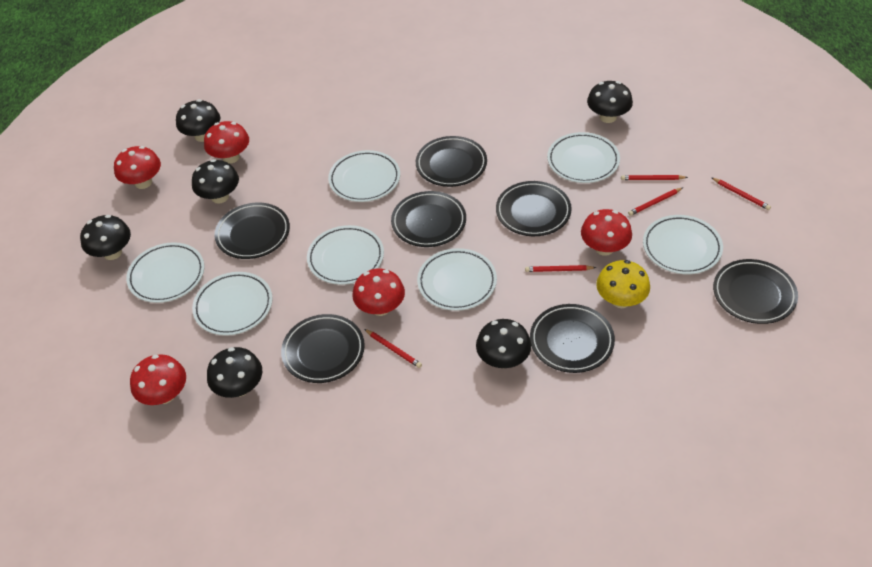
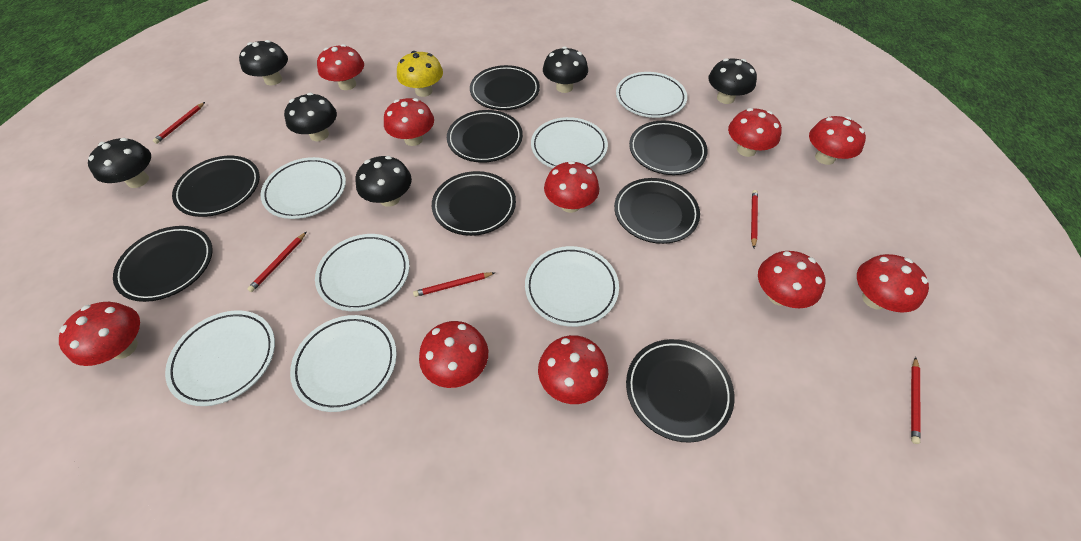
black plate: 7 -> 8
red mushroom: 5 -> 10

